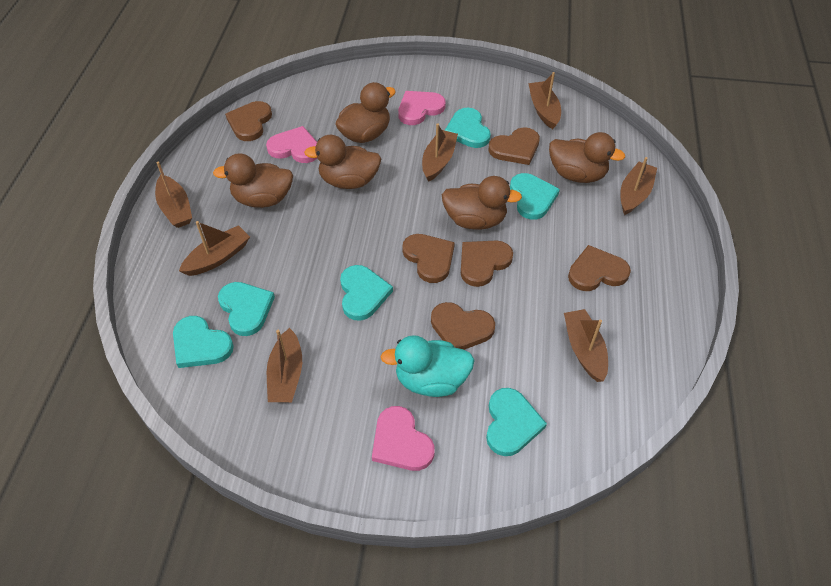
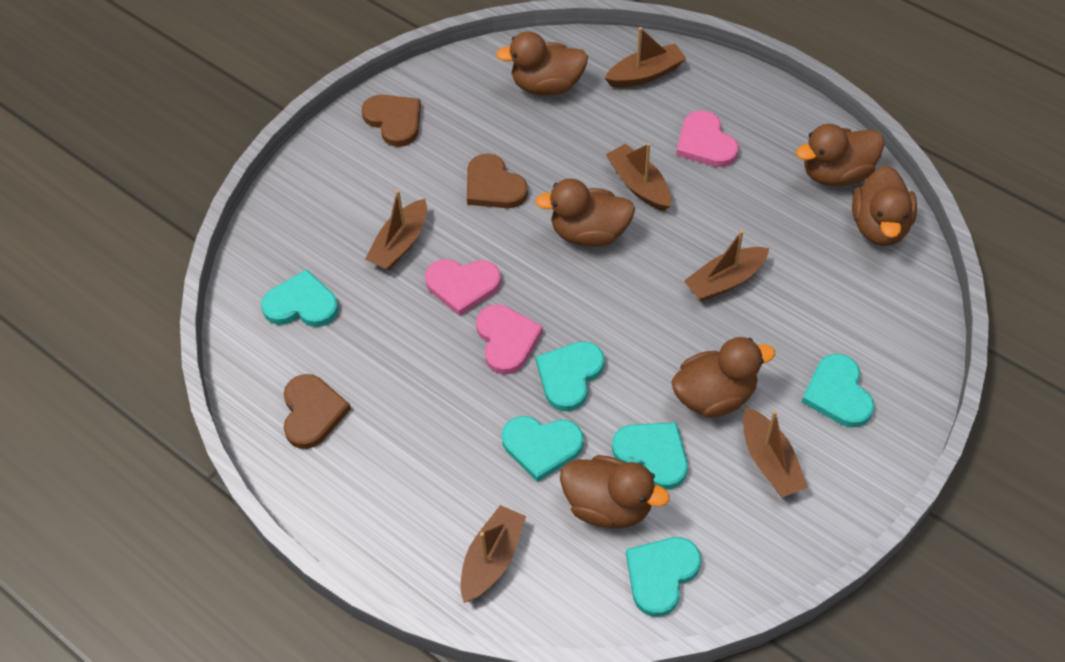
brown boat: 7 -> 6
brown duck: 5 -> 6
brown heart: 6 -> 3
turquoise duck: 1 -> 0

